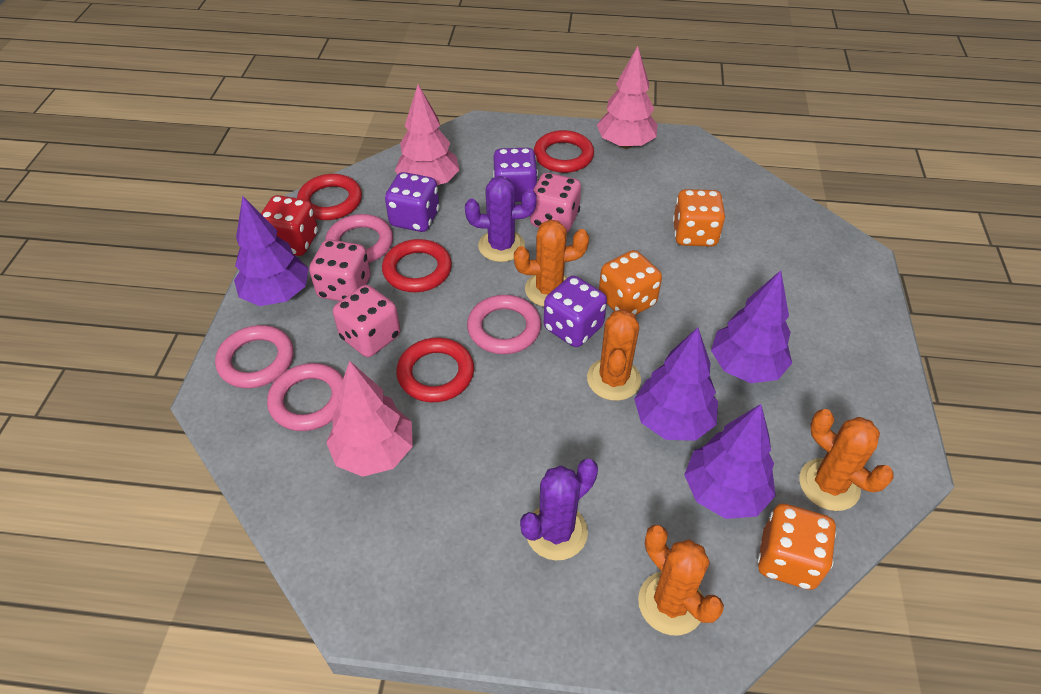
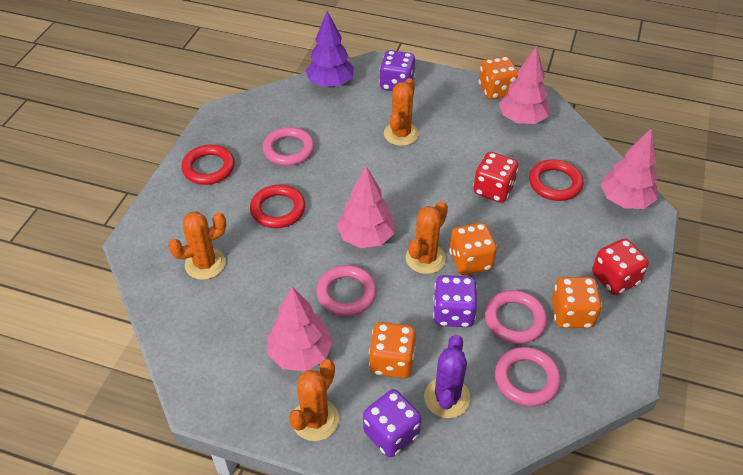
orange dice: 3 -> 4
pink dice: 3 -> 0
pink tree: 3 -> 4
purple cactus: 2 -> 1
purple tree: 4 -> 1
red dice: 1 -> 2
red ring: 4 -> 3

